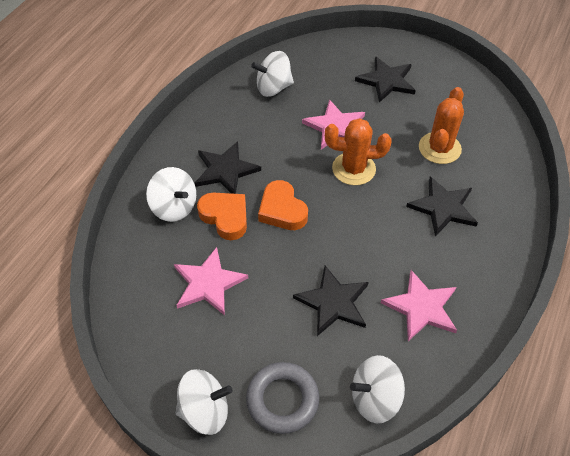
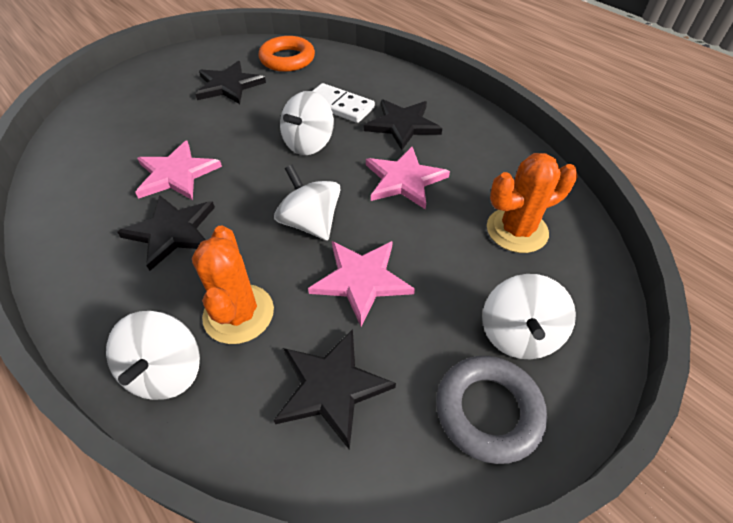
orange heart: 2 -> 0
orange ring: 0 -> 1
white domino: 0 -> 1

